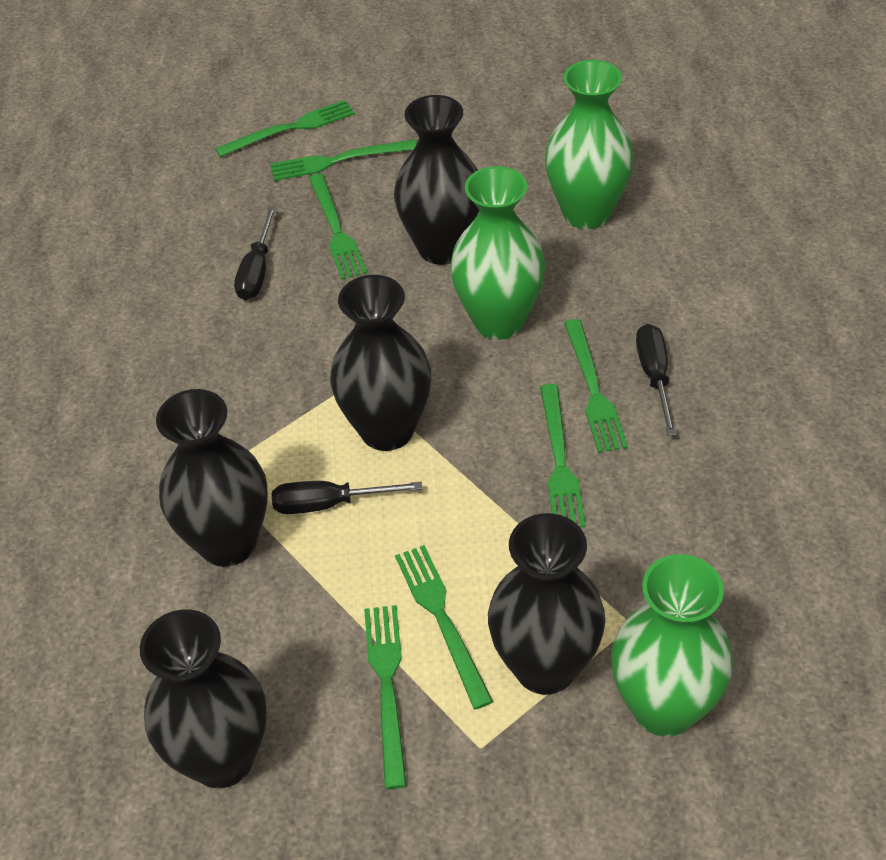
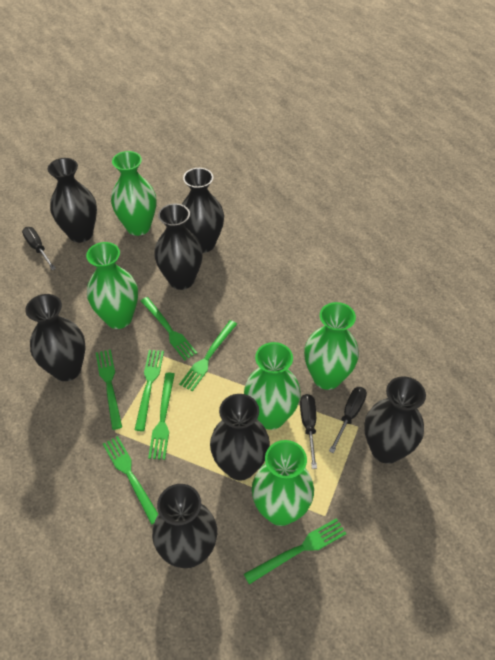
black vase: 5 -> 7
green vase: 3 -> 5

